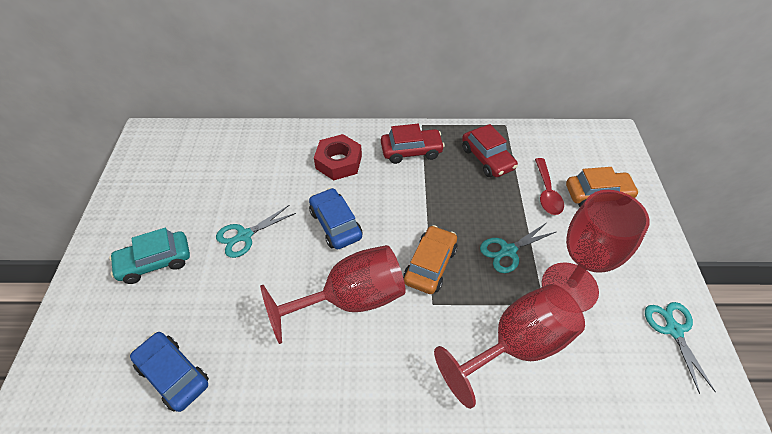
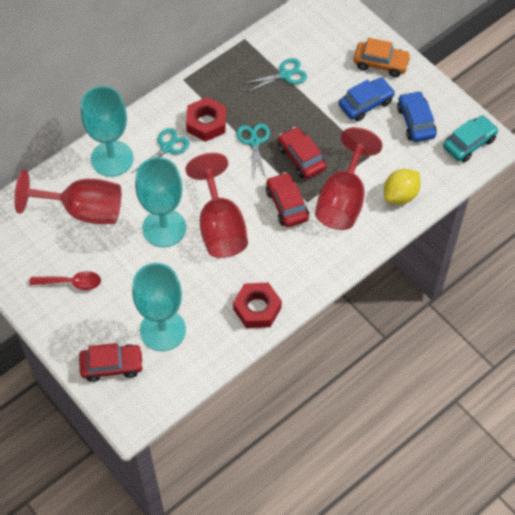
orange car: 2 -> 1
red car: 2 -> 3
red nut: 1 -> 2
turquoise goblet: 0 -> 3
yellow lemon: 0 -> 1

